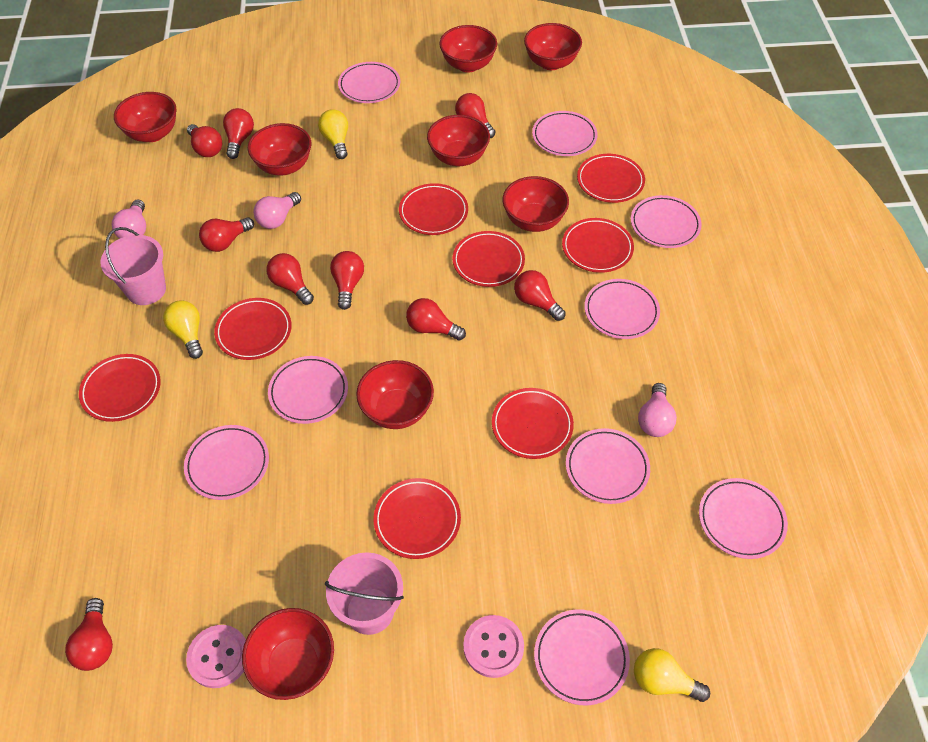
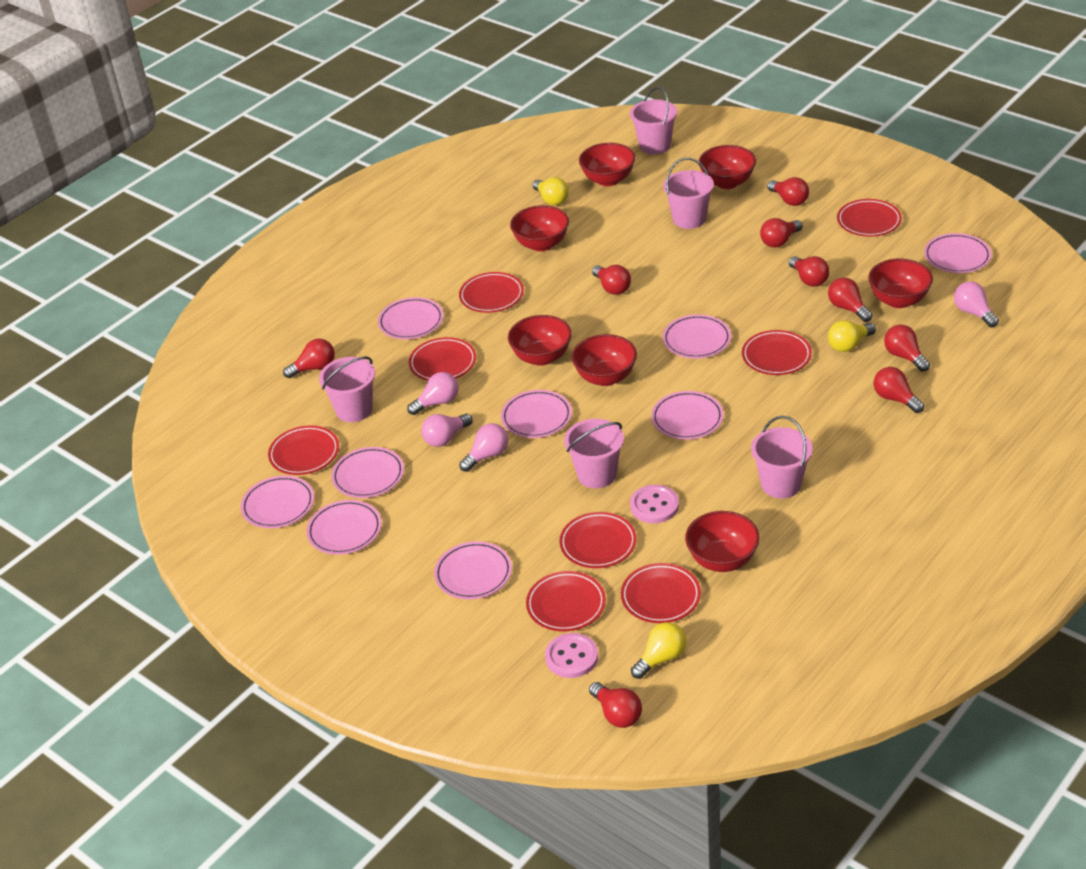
pink bucket: 2 -> 5
pink light bulb: 3 -> 4
red bowl: 8 -> 7

